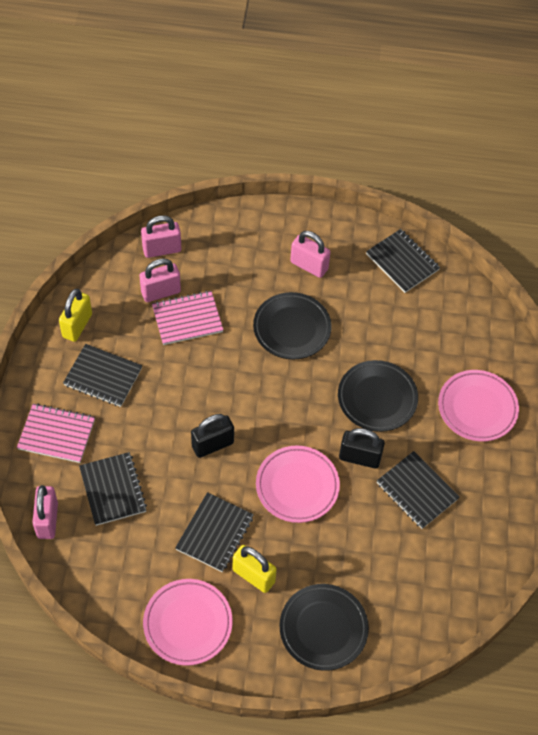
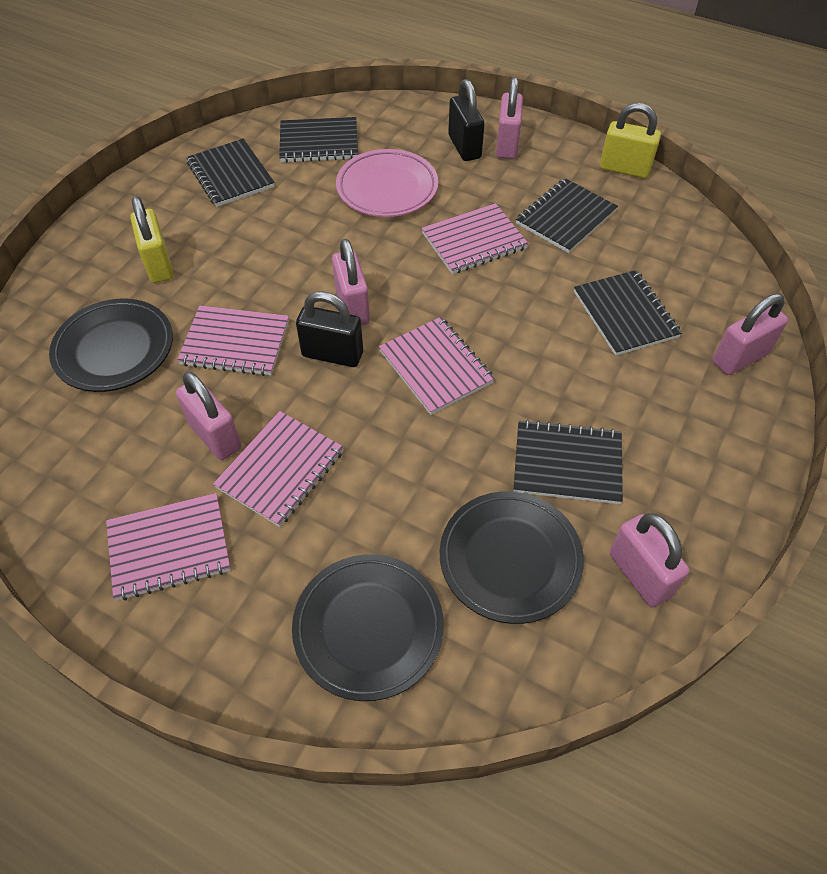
pink notebook: 2 -> 5
pink padlock: 4 -> 5
pink plate: 3 -> 1

